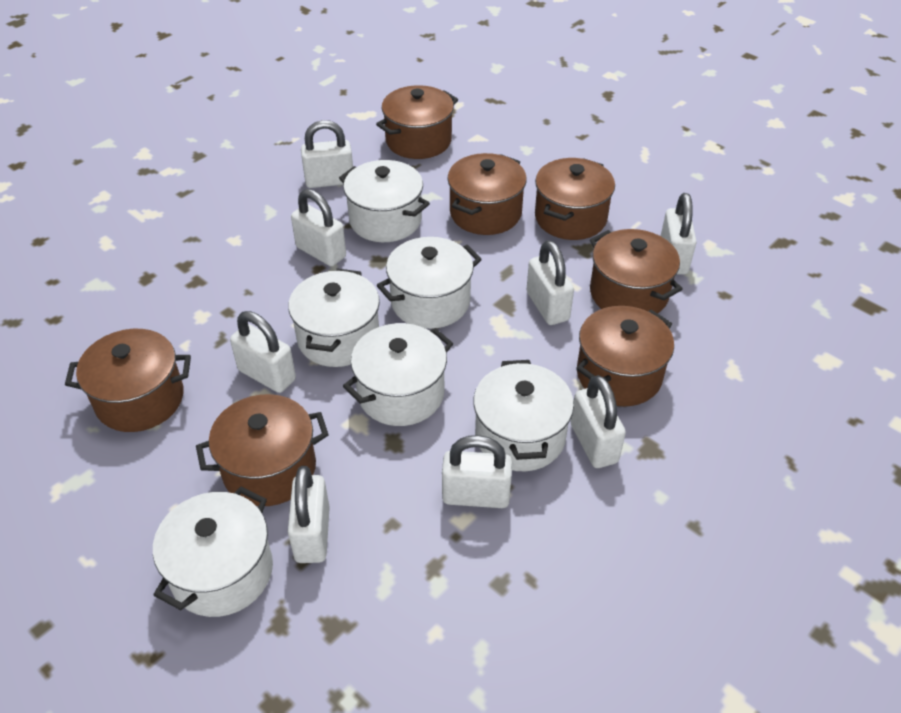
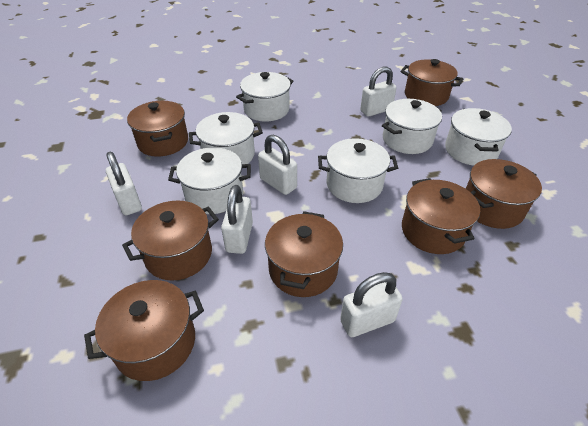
white padlock: 8 -> 5

